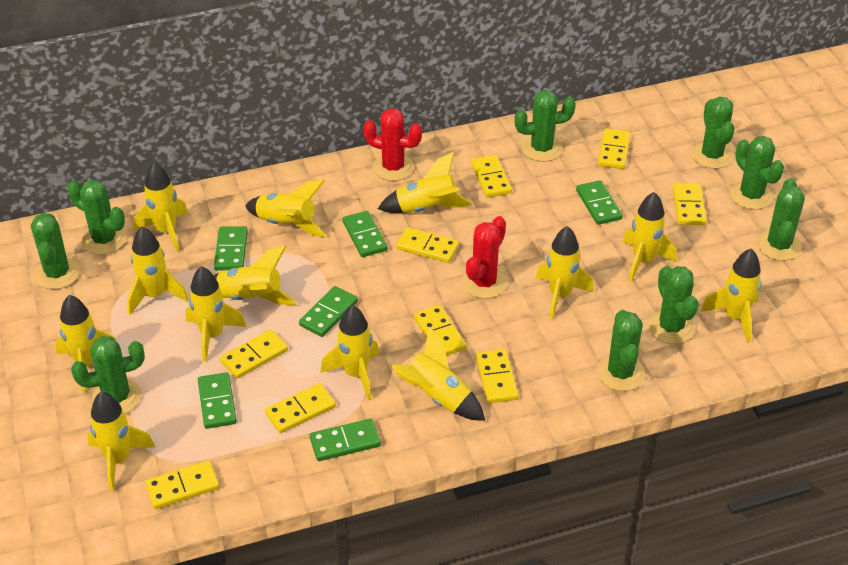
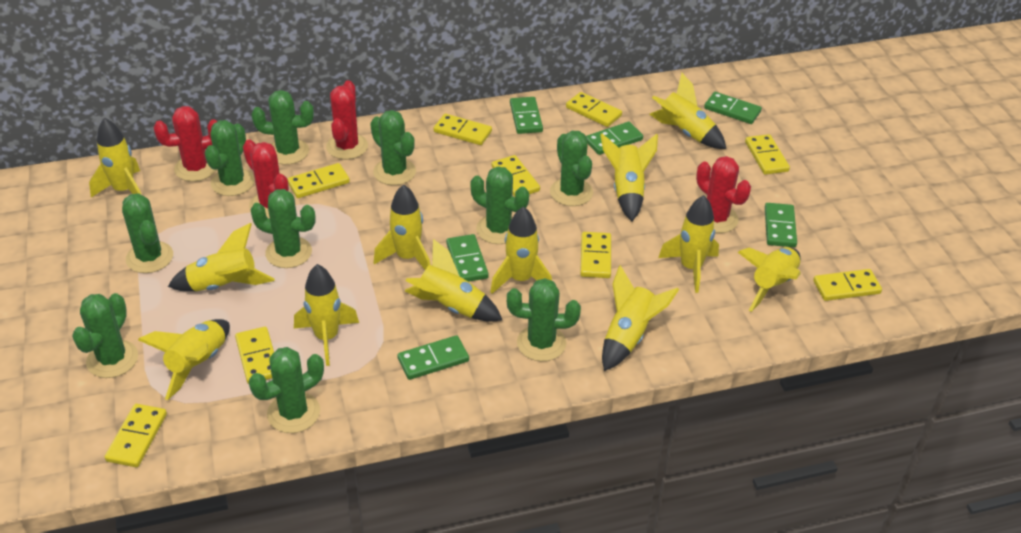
green cactus: 9 -> 10
red cactus: 2 -> 4
yellow rocket: 13 -> 12

